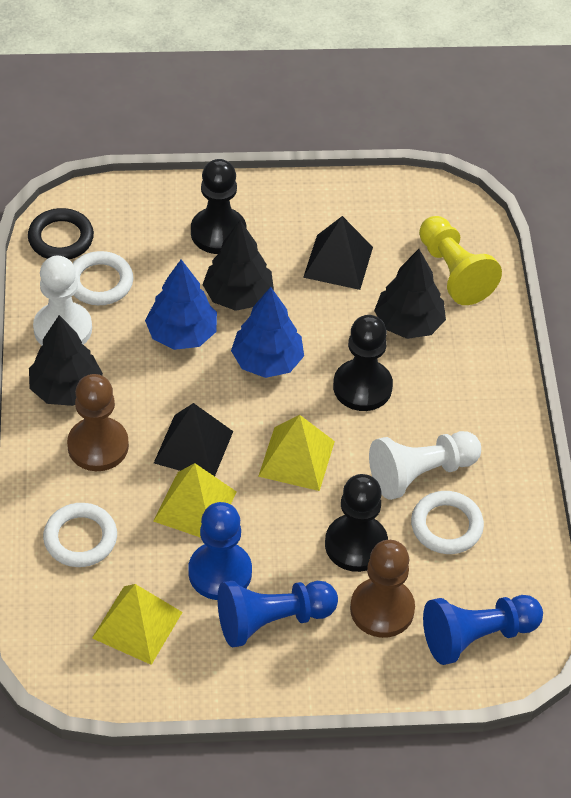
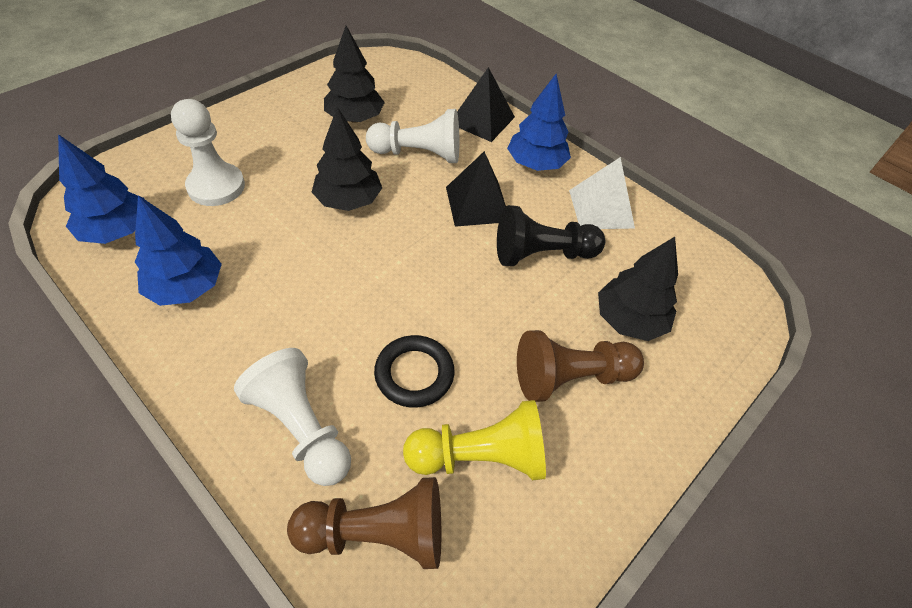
black pawn: 3 -> 1
blue pawn: 3 -> 0
blue tree: 2 -> 3
white pawn: 2 -> 3
white pyramid: 0 -> 1
white ring: 3 -> 0
yellow pyramid: 3 -> 0

